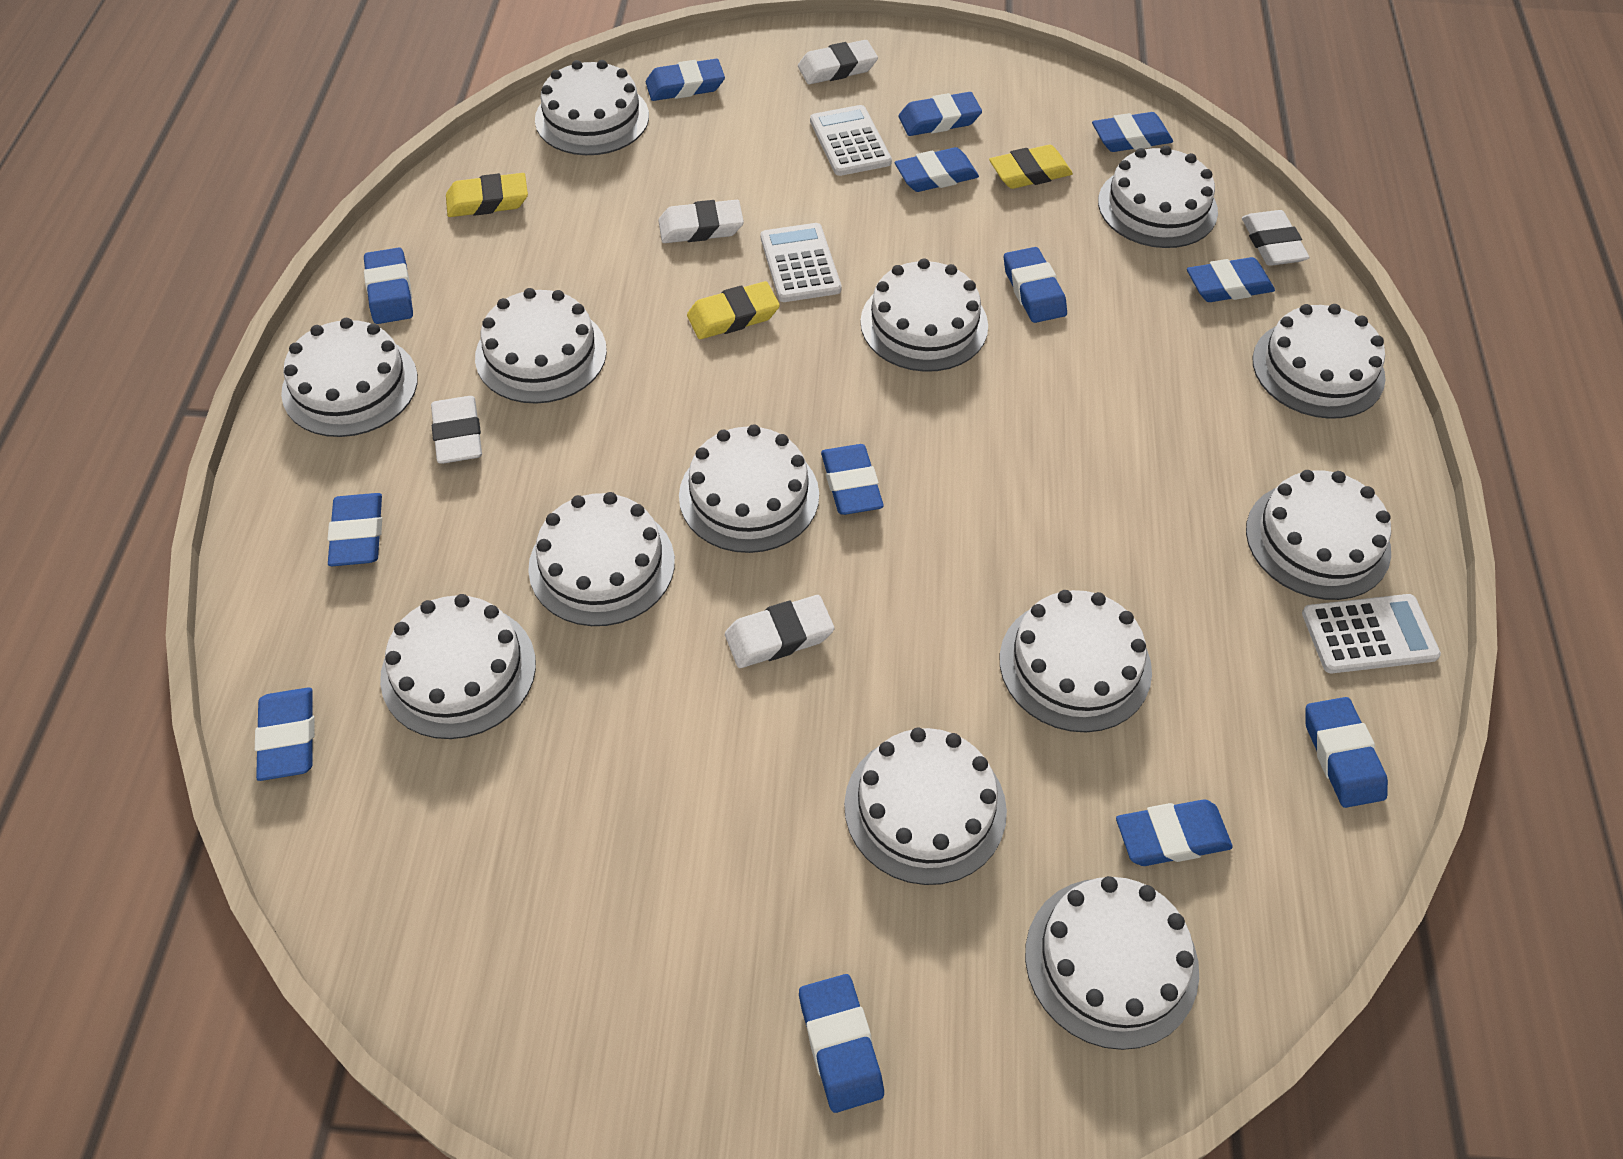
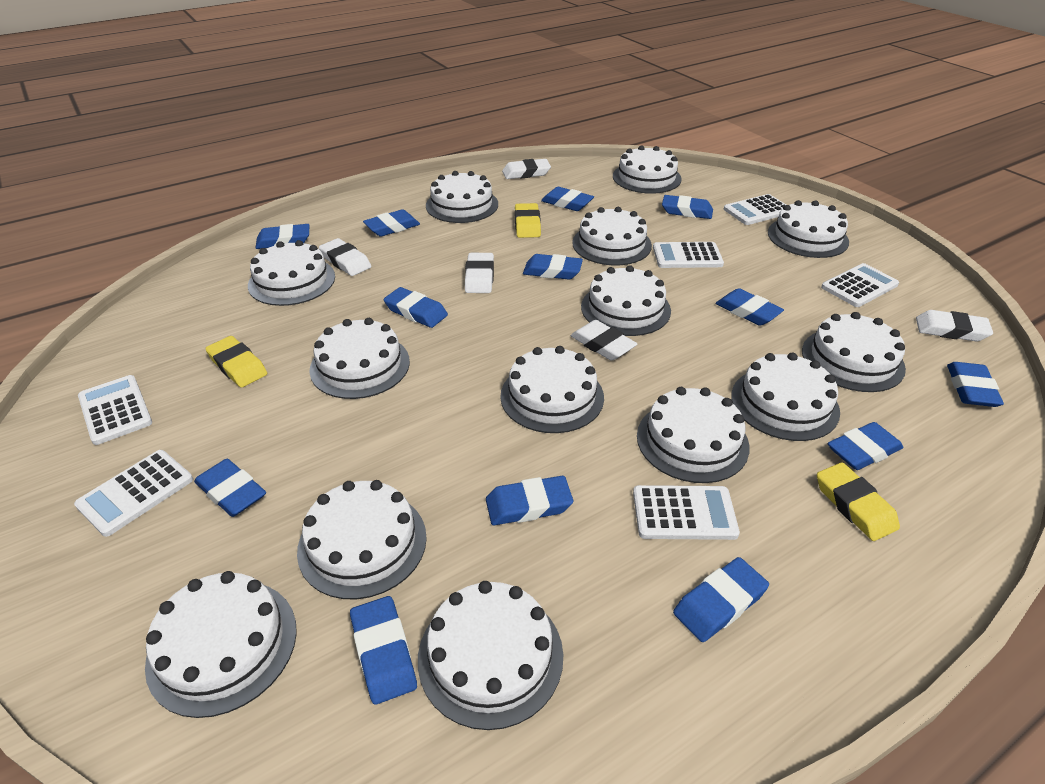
white cake: 13 -> 14
white calculator: 3 -> 6

